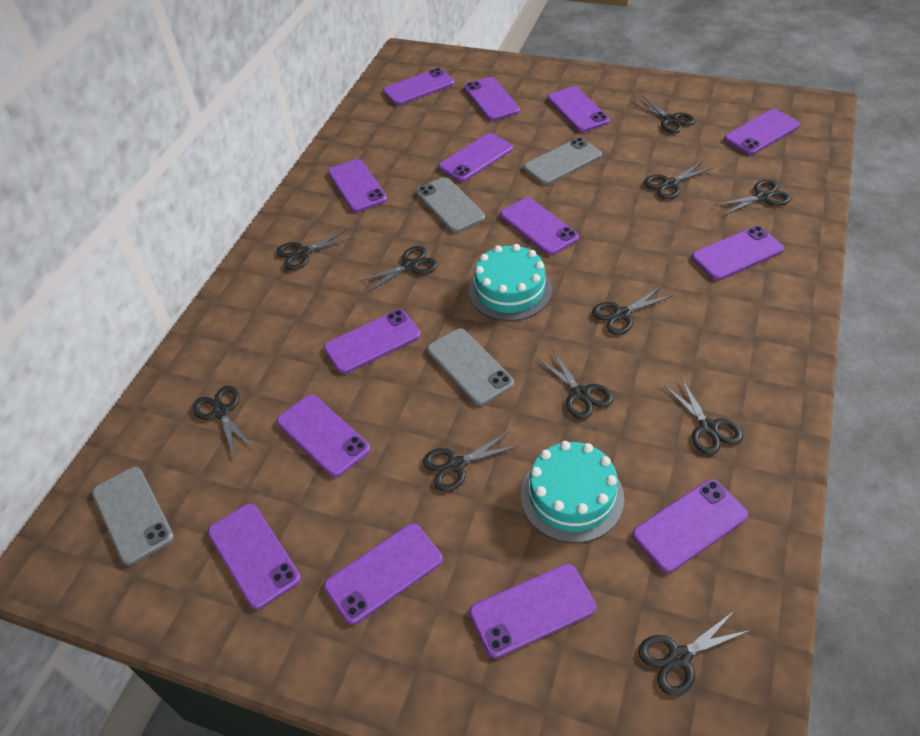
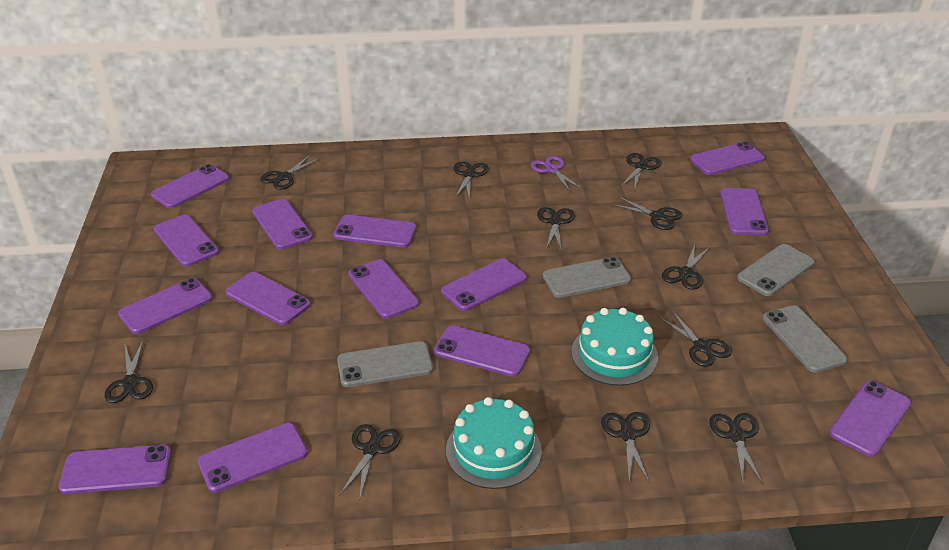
purple scissors: 0 -> 1

